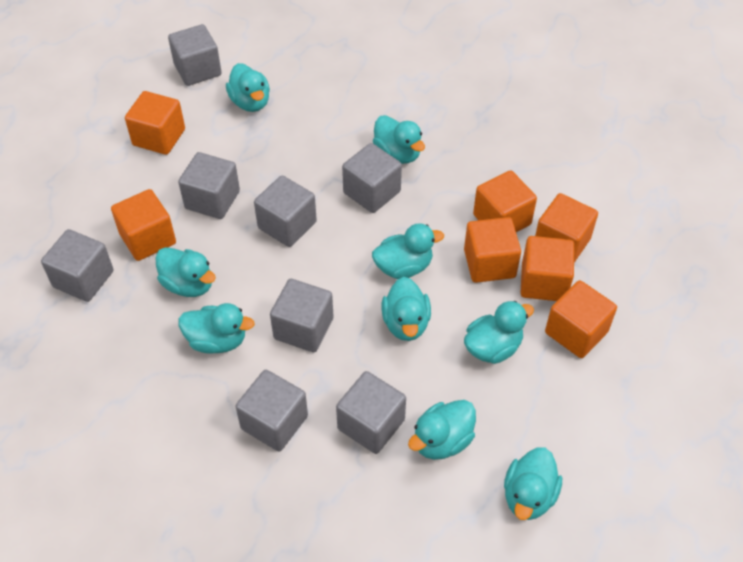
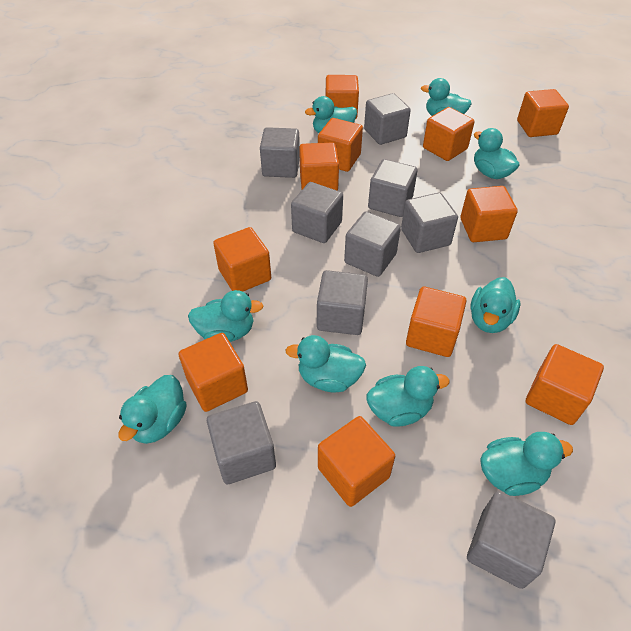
grey cube: 8 -> 9
orange cube: 7 -> 11

